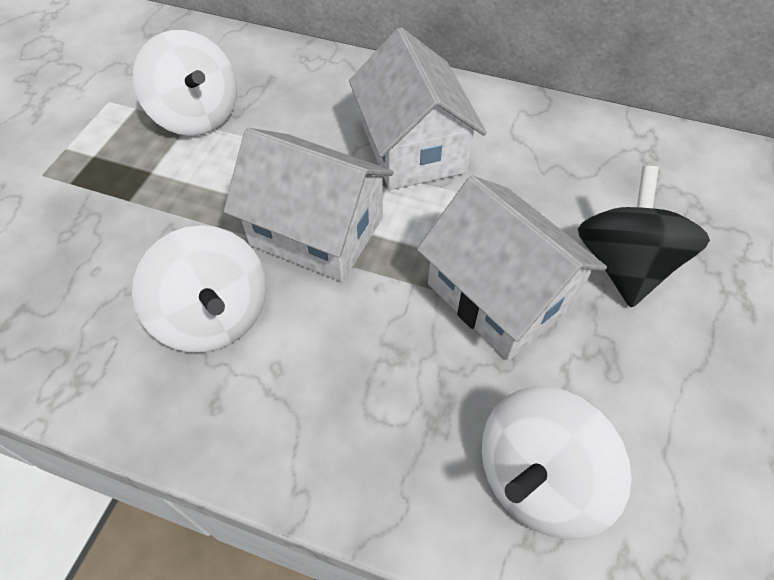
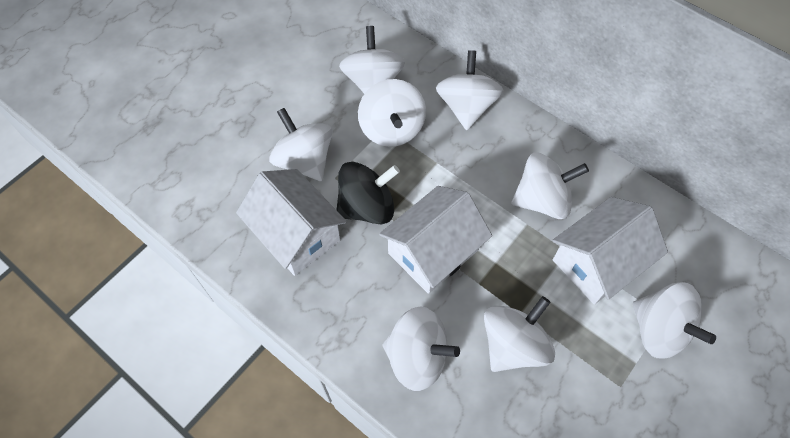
white spinning top: 3 -> 8

